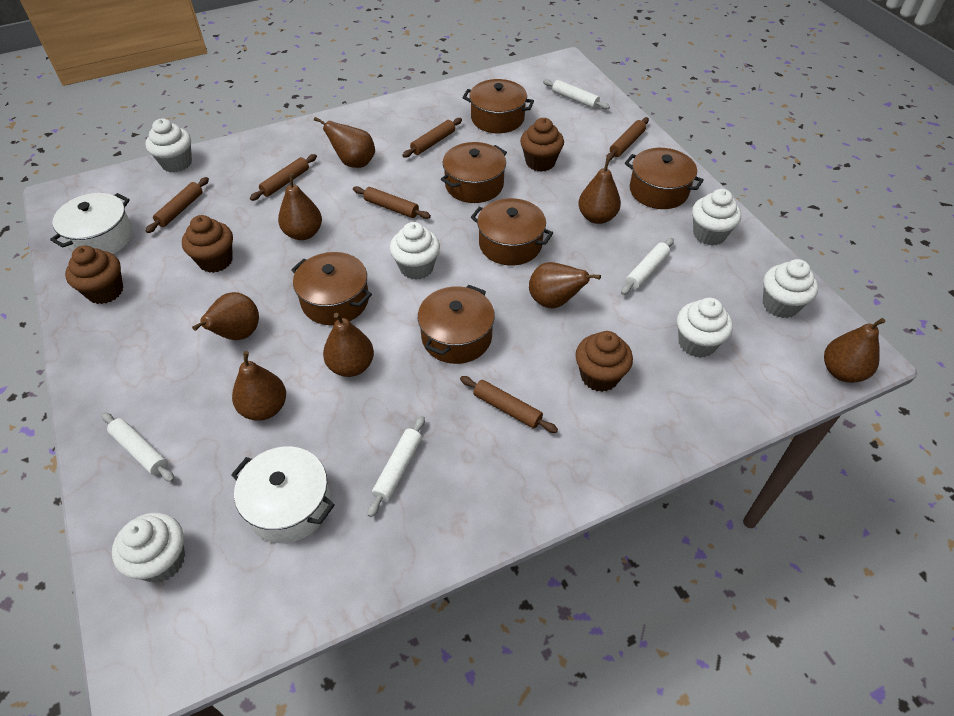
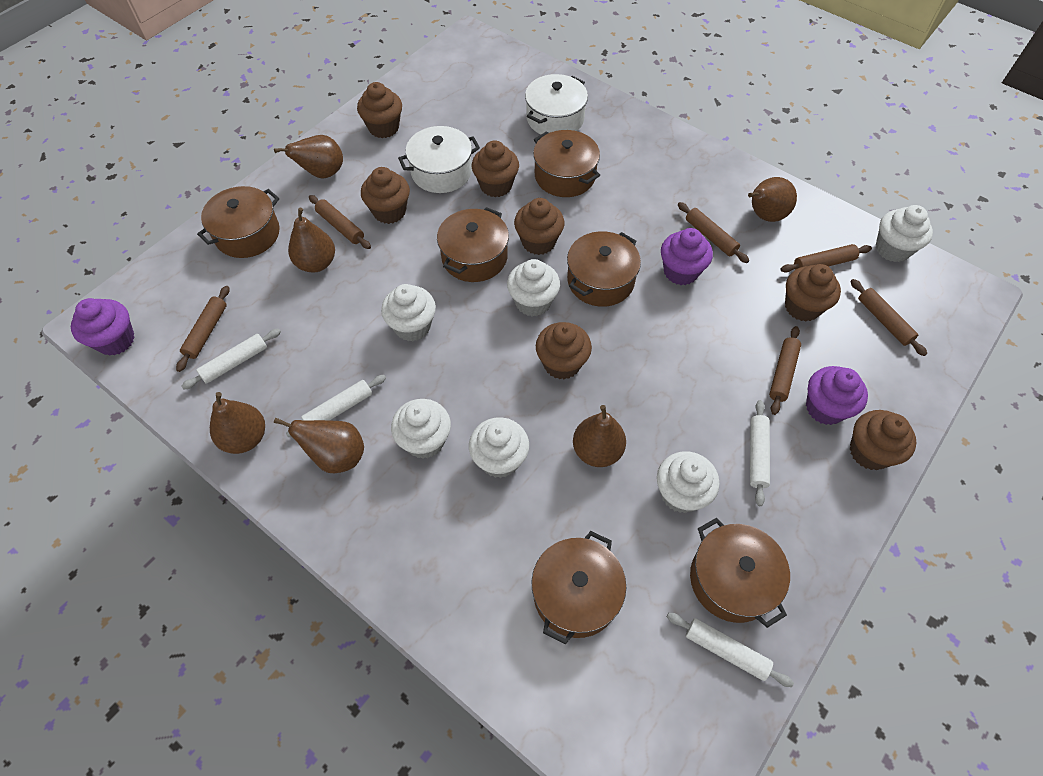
brown cupcake: 4 -> 7
brown pear: 8 -> 6
purple cupcake: 0 -> 3

